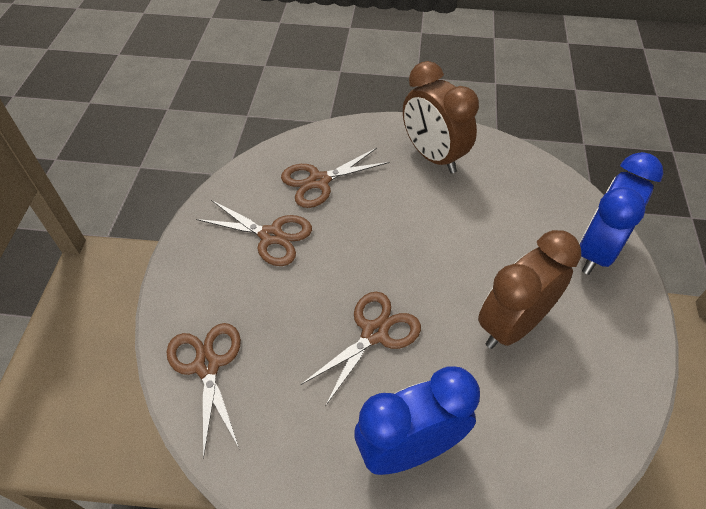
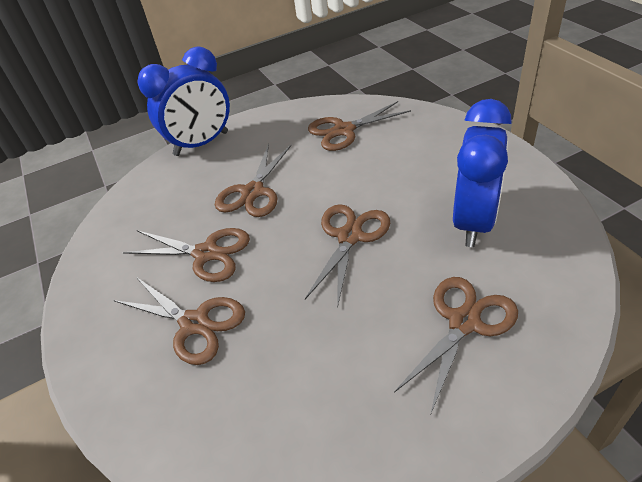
brown clock: 2 -> 0
brown scissors: 4 -> 6

